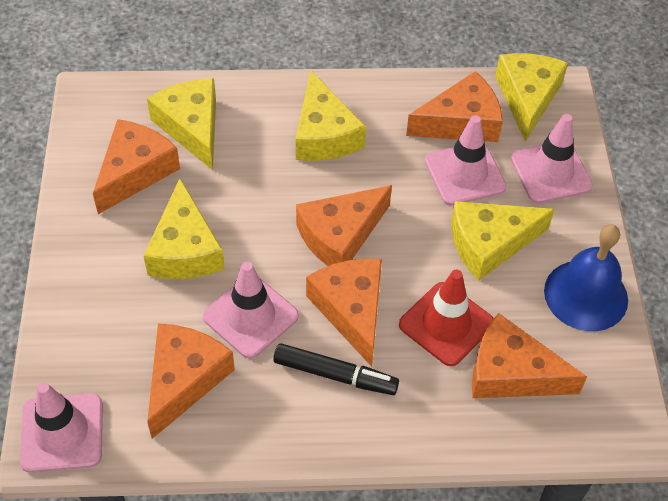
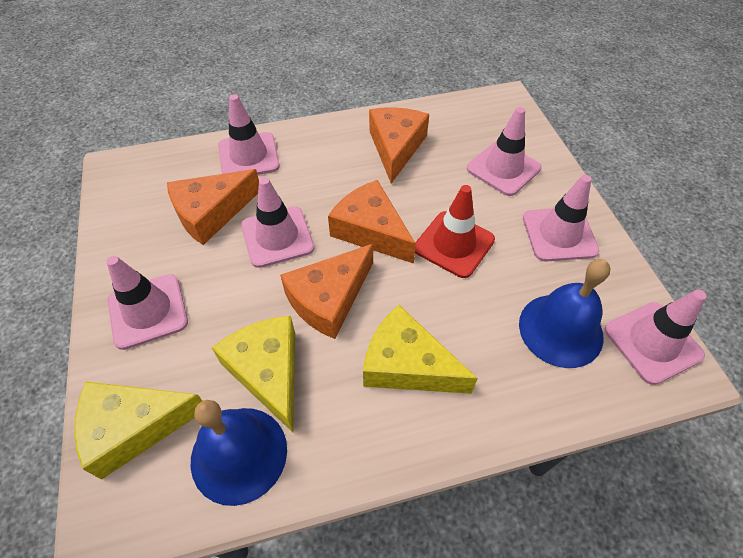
black marker: 1 -> 0
blue bell: 1 -> 2
orange cheese: 6 -> 4
pink traffic cone: 4 -> 6
yellow cheese: 5 -> 3

